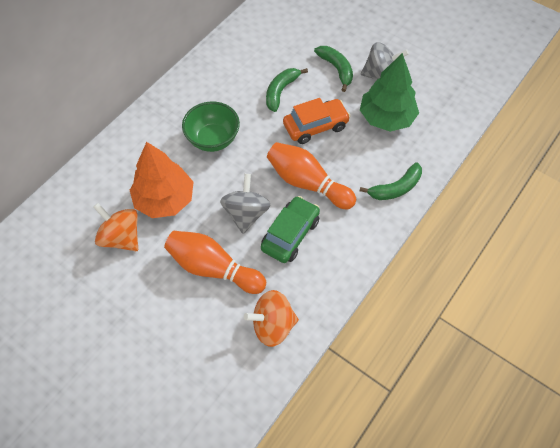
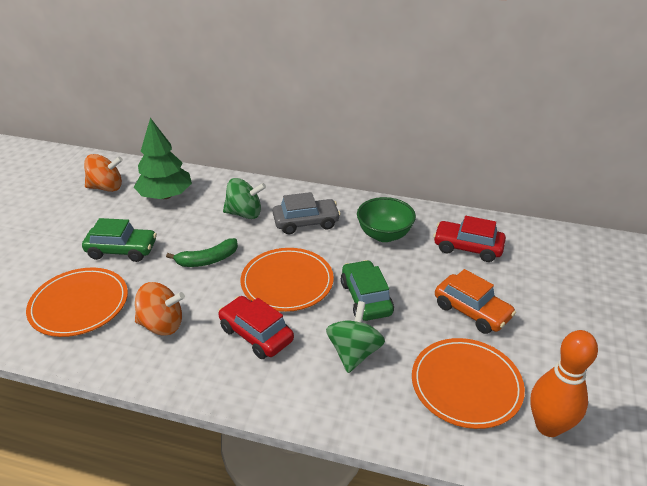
green banana: 3 -> 1
green car: 1 -> 2
green spinning top: 0 -> 2
grey car: 0 -> 1
grey spinning top: 2 -> 0
orange bowling pin: 2 -> 1
orange plate: 0 -> 3
orange tree: 1 -> 0
red car: 0 -> 2

